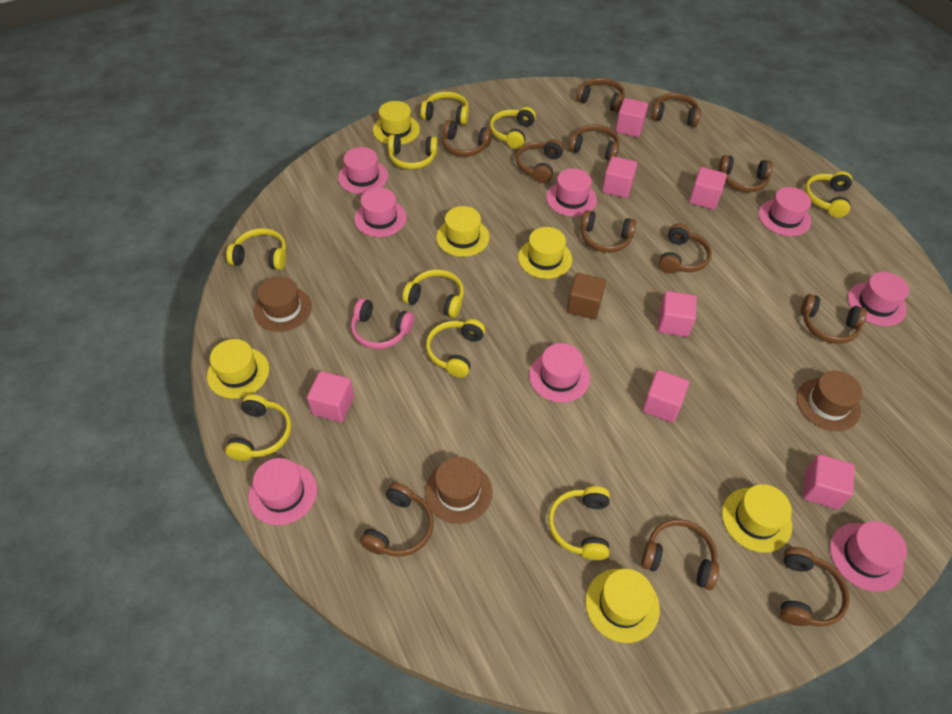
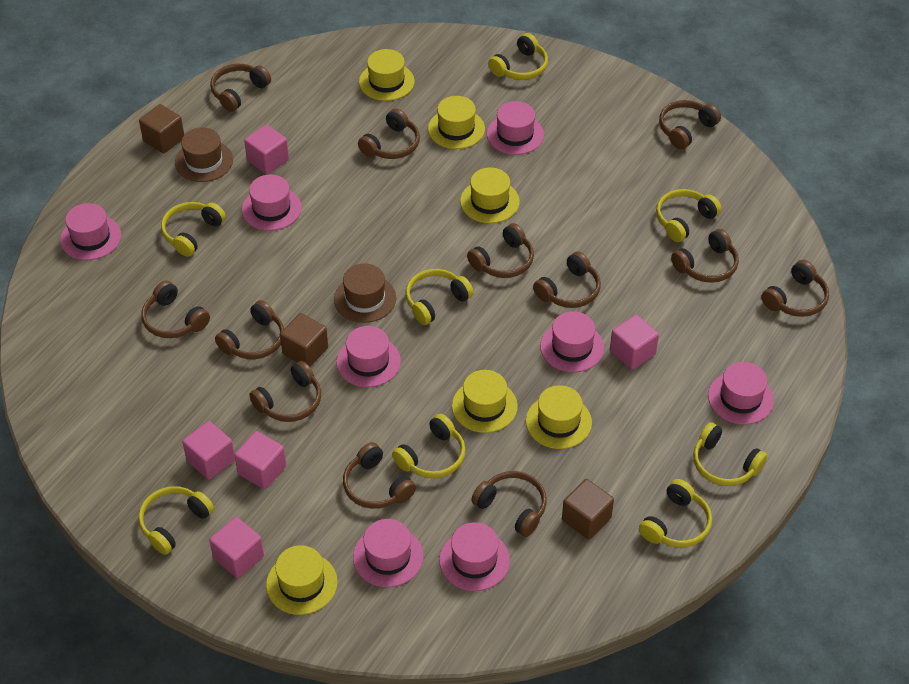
brown cube: 1 -> 3
brown hat: 3 -> 2
pink cube: 7 -> 5
pink headphones: 1 -> 0
yellow headphones: 9 -> 8

